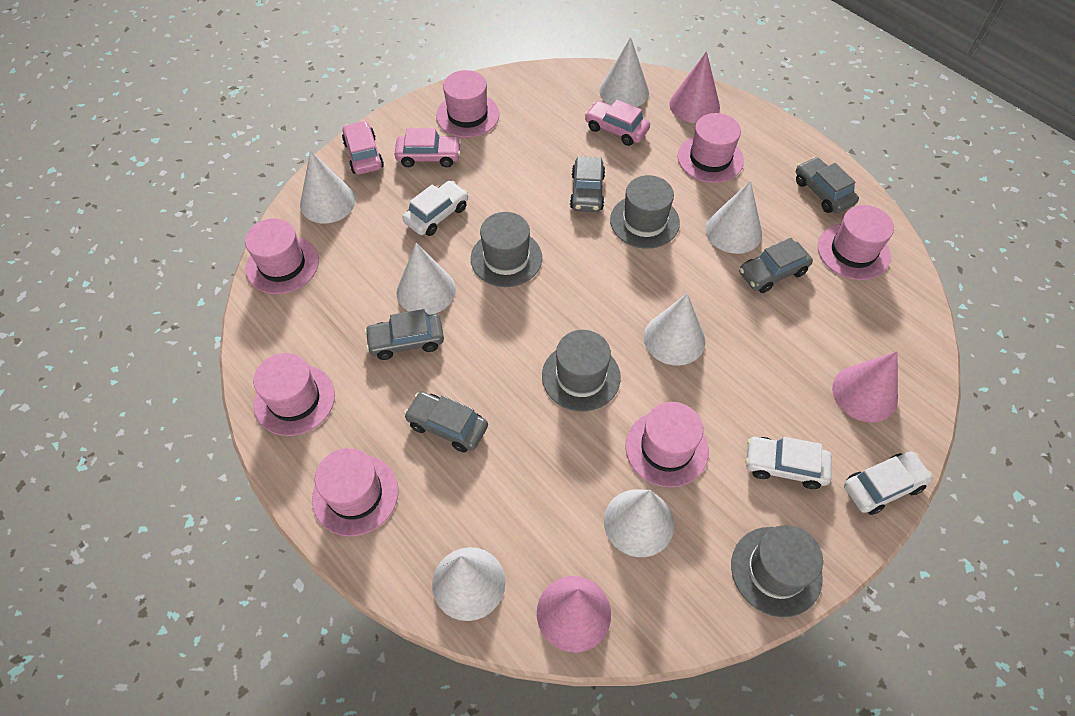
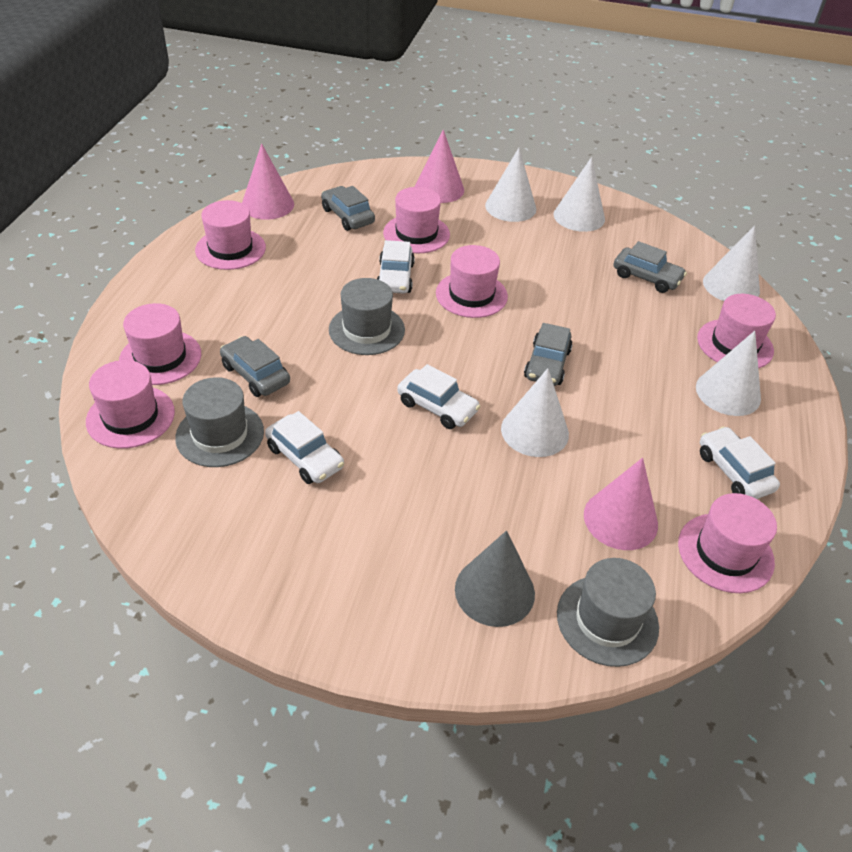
grey car: 5 -> 4
grey cone: 0 -> 1
grey hat: 4 -> 3
pink car: 3 -> 0
white car: 3 -> 4
white cone: 7 -> 5

